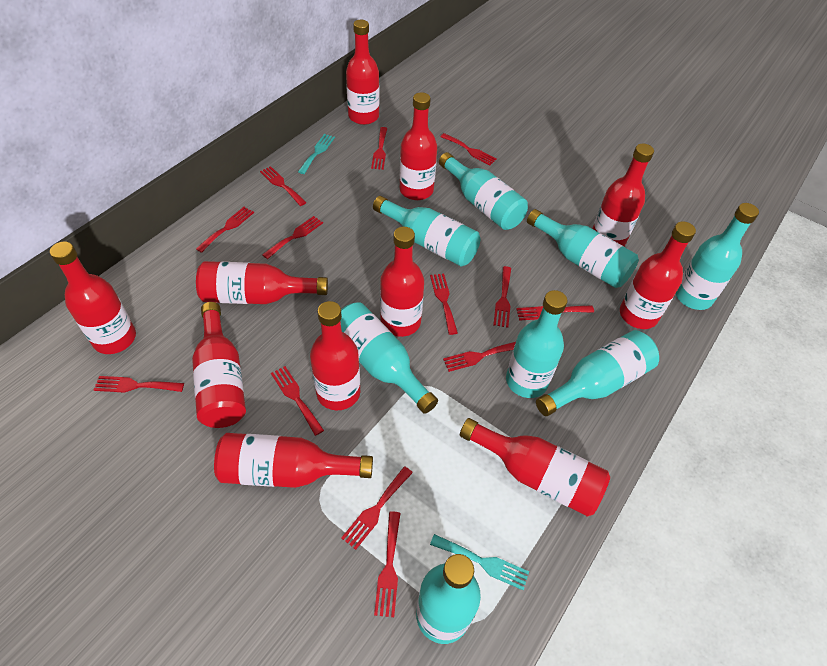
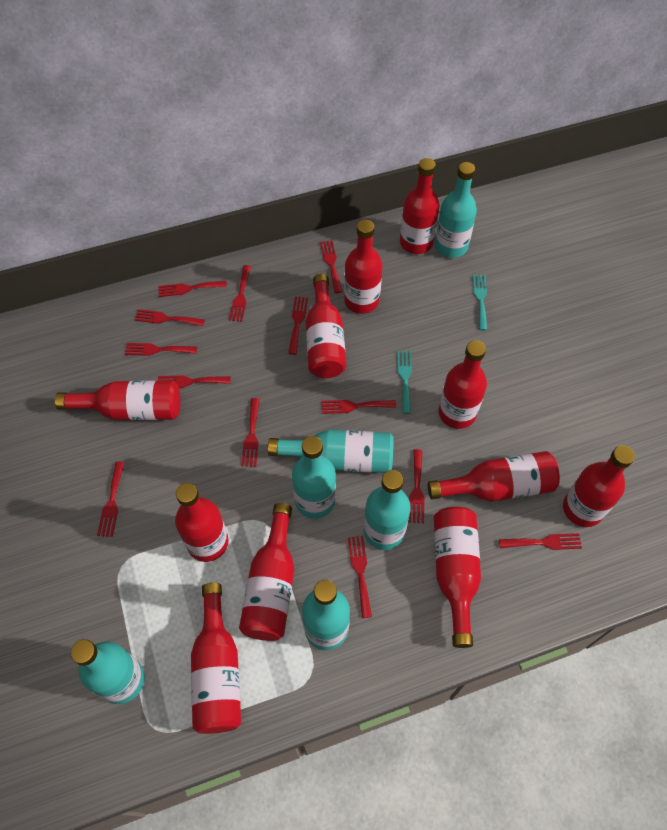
turquoise bottle: 8 -> 6

